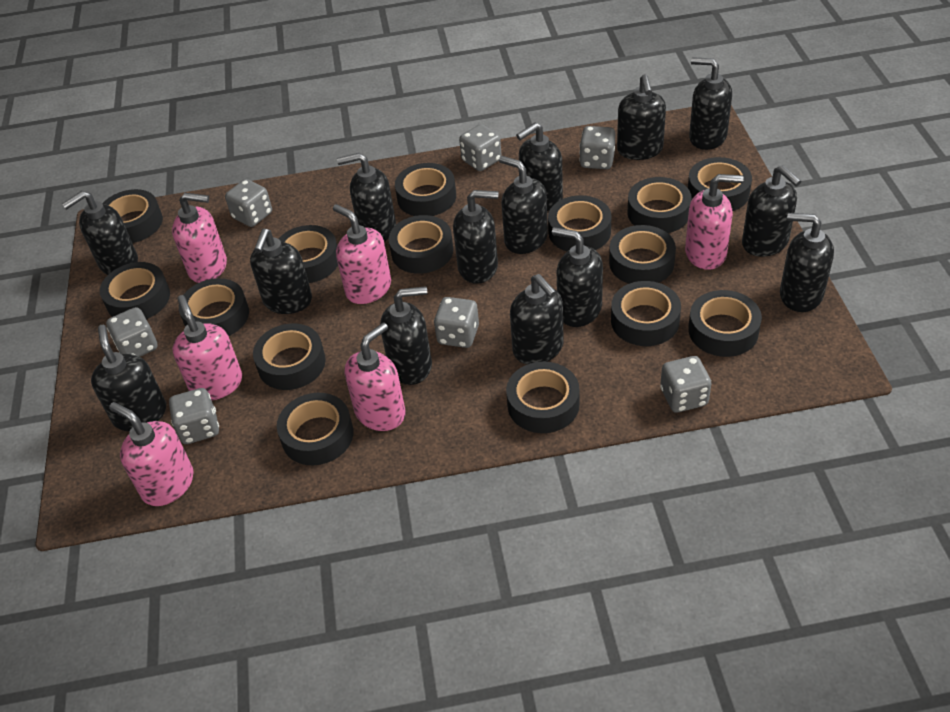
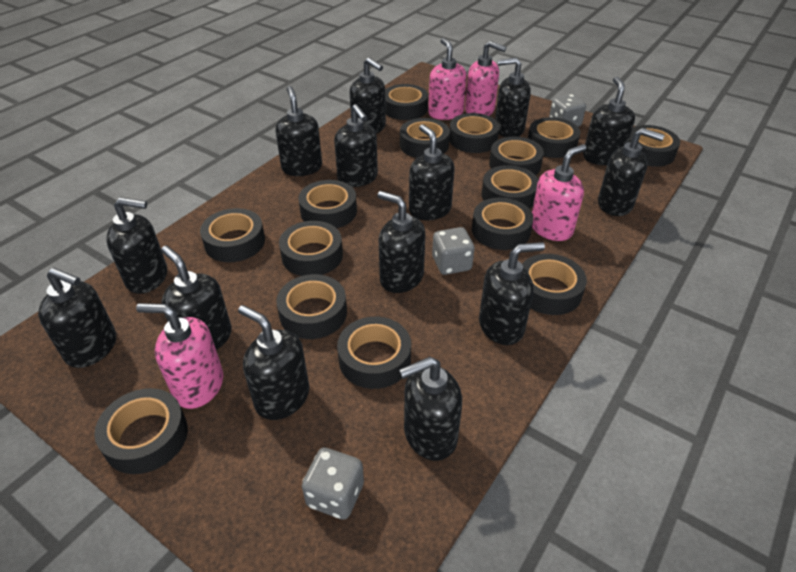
grey dice: 7 -> 3
pink soap dispenser: 6 -> 4

